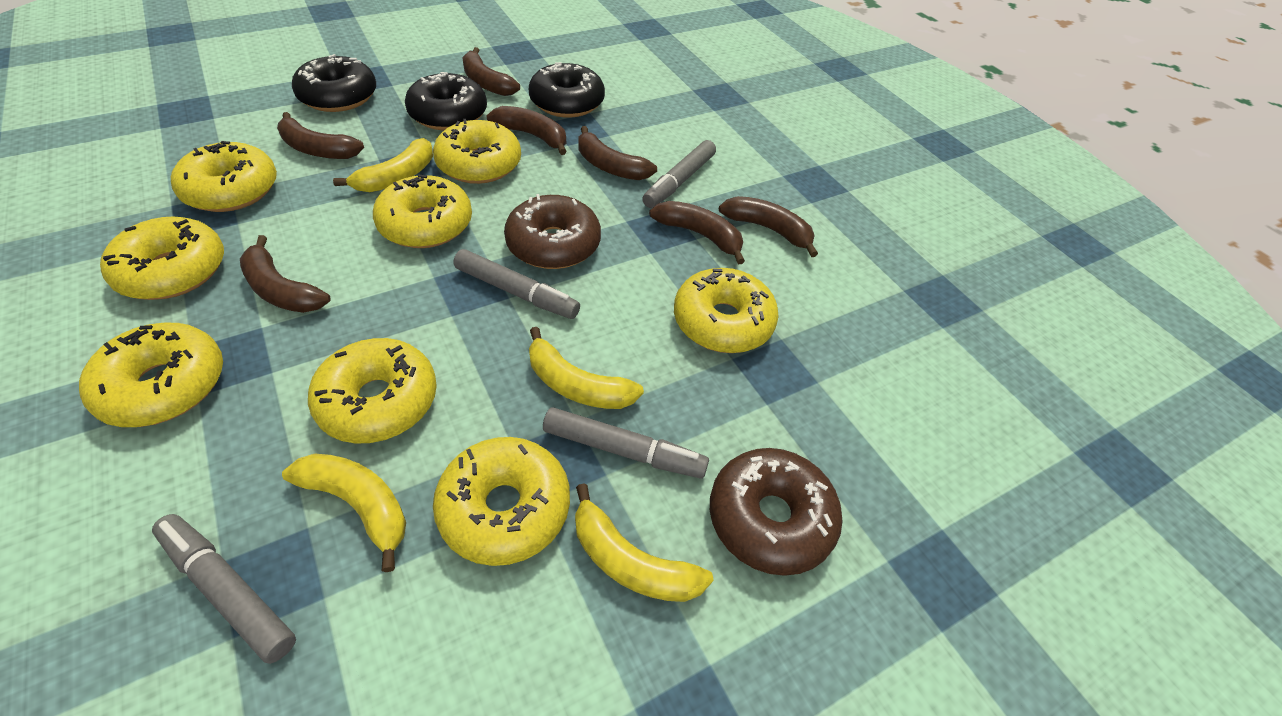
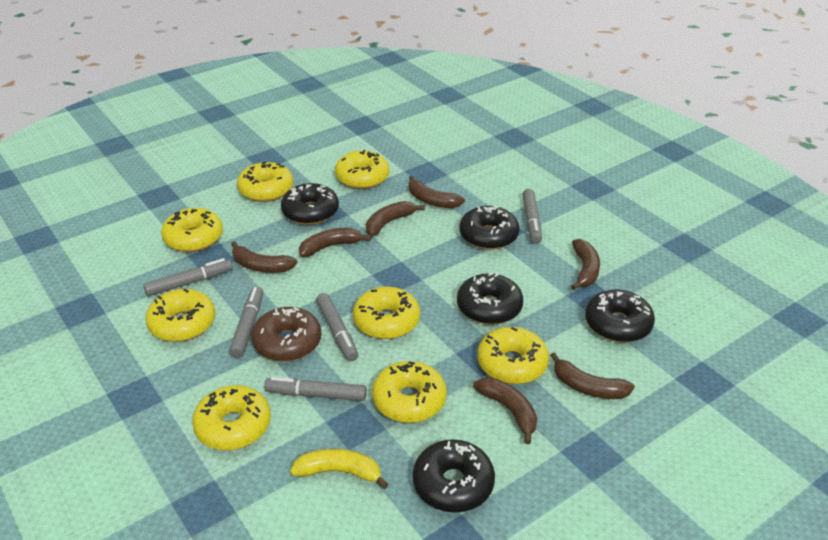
black donut: 3 -> 5
brown donut: 2 -> 1
grey marker: 4 -> 5
yellow banana: 4 -> 1

